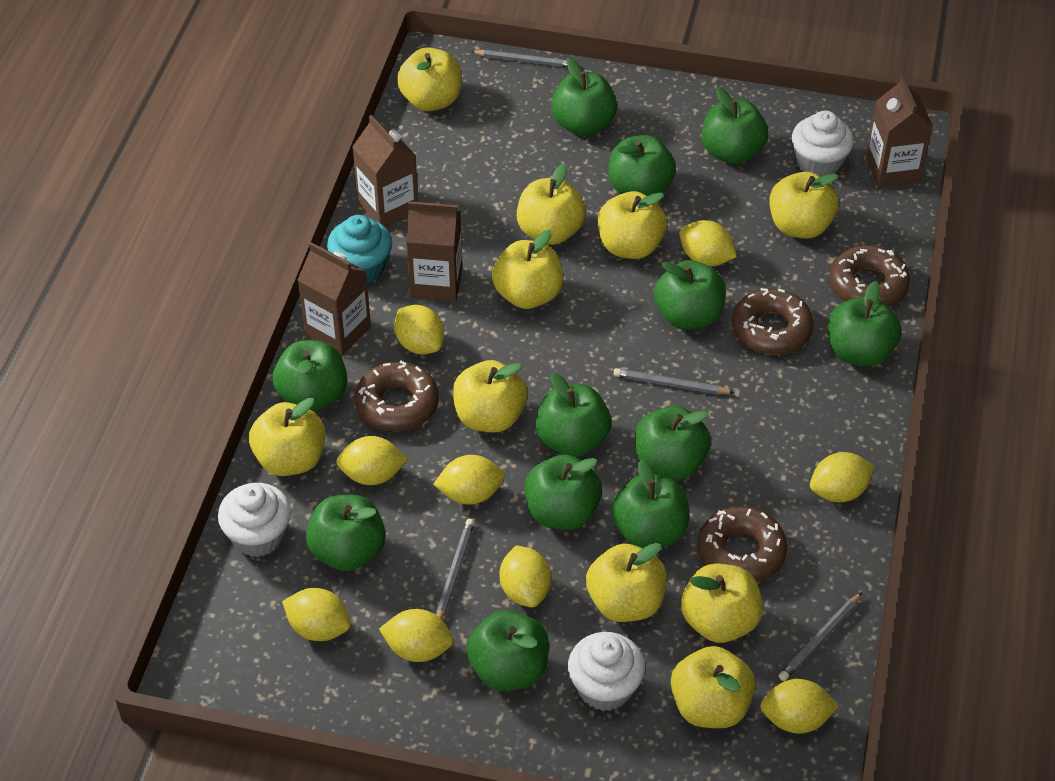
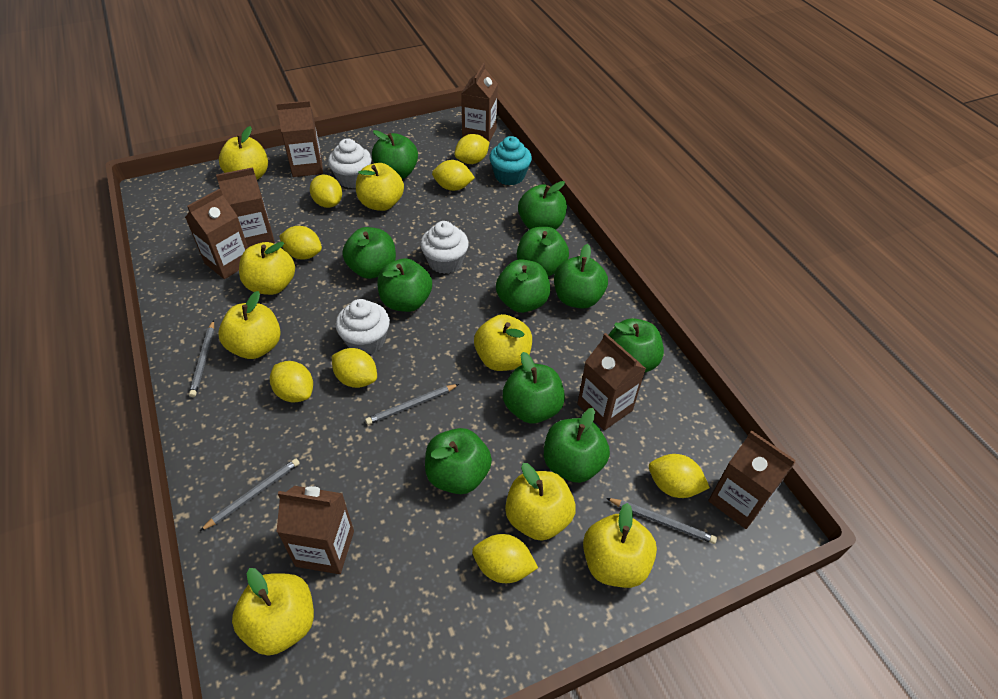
brown carton: 4 -> 7
brown donut: 4 -> 0
green apple: 12 -> 11
yellow apple: 10 -> 8
yellow lemon: 9 -> 8

